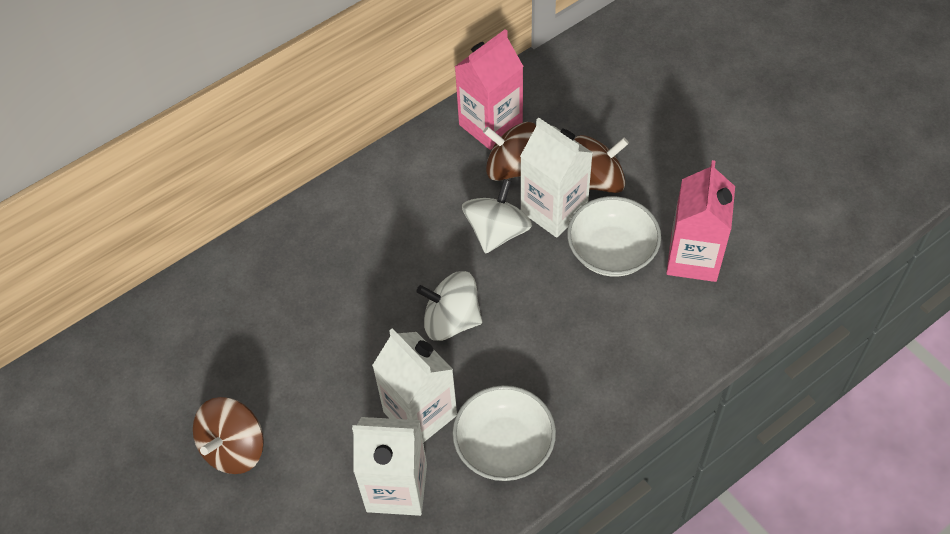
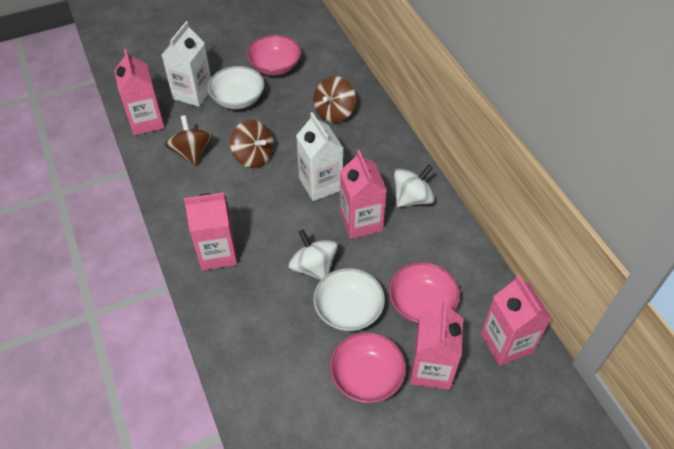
pink bowl: 0 -> 3
pink carton: 2 -> 5
white carton: 3 -> 2

